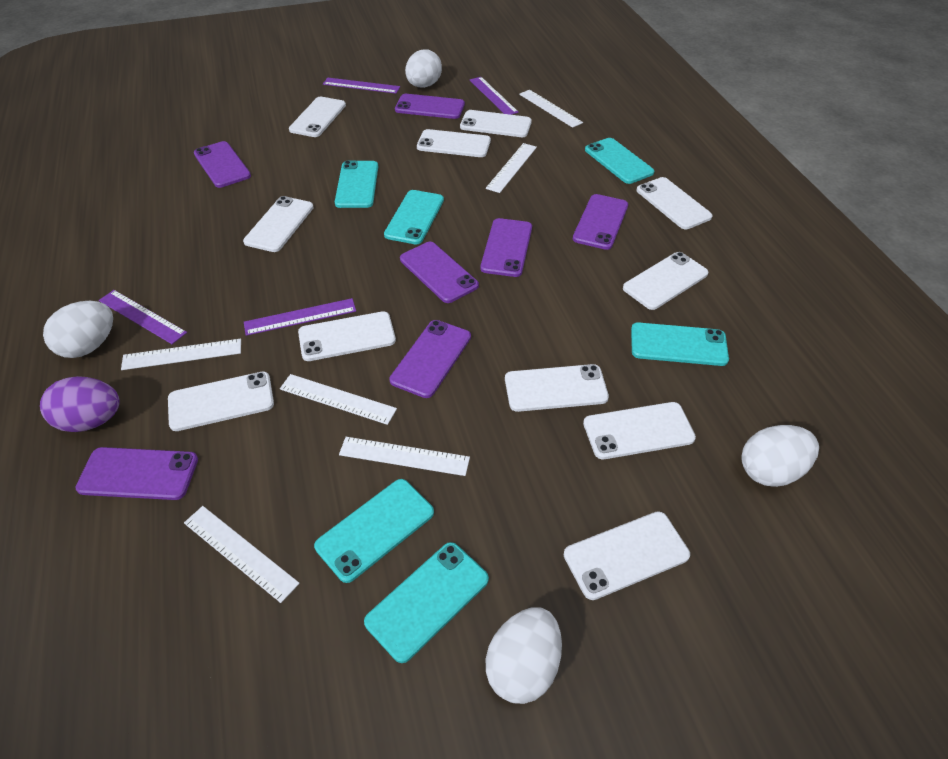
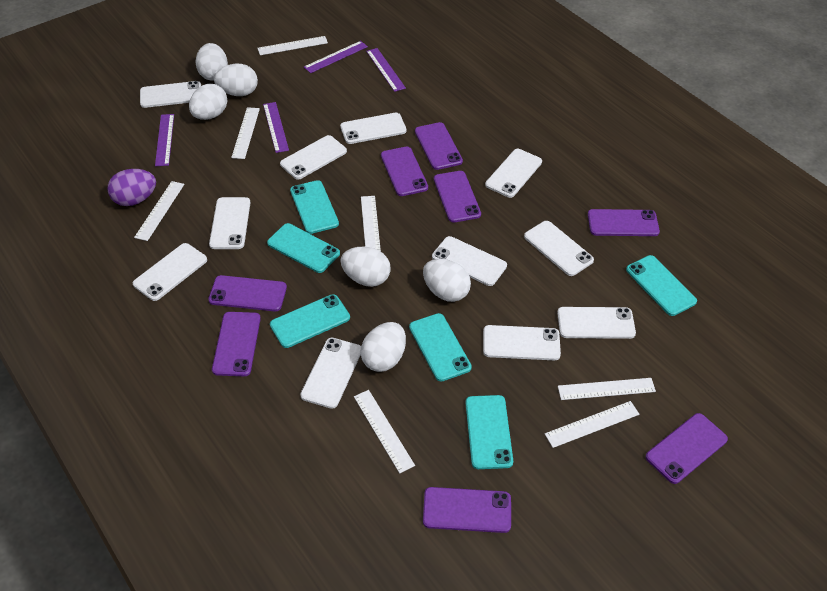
purple phone: 7 -> 8
white egg: 4 -> 6
white ruler: 6 -> 7

